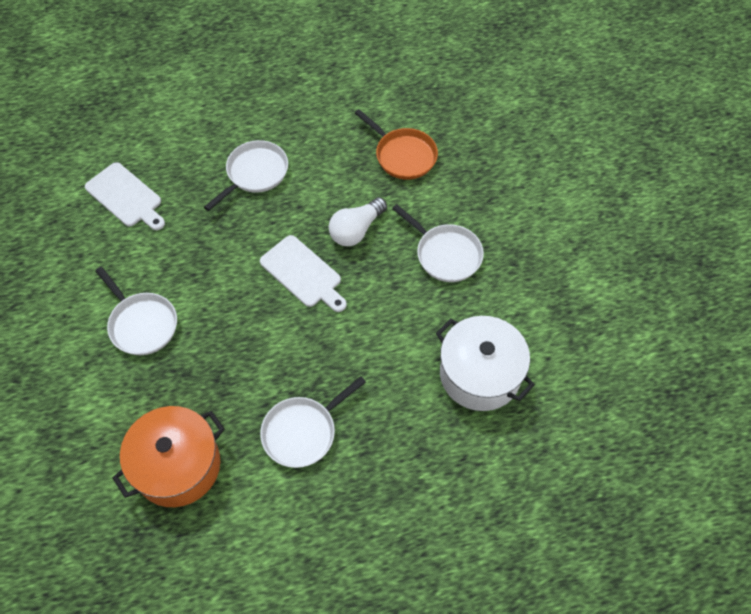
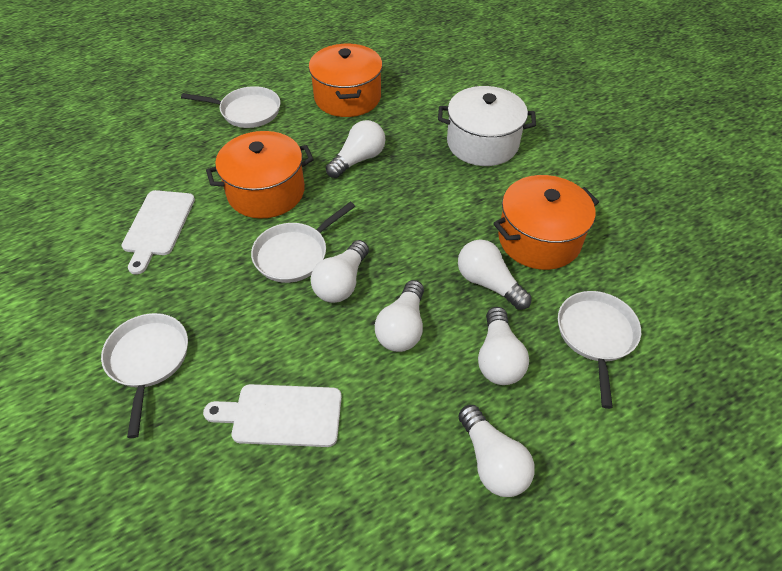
orange pan: 1 -> 0
orange pot: 1 -> 3
white light bulb: 1 -> 6

